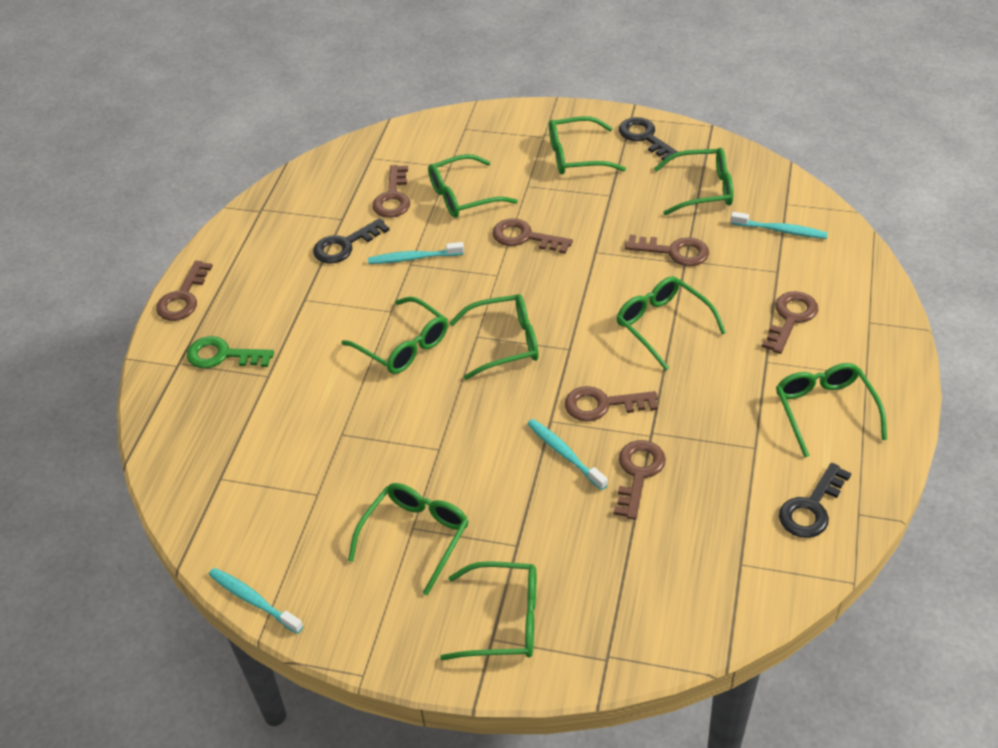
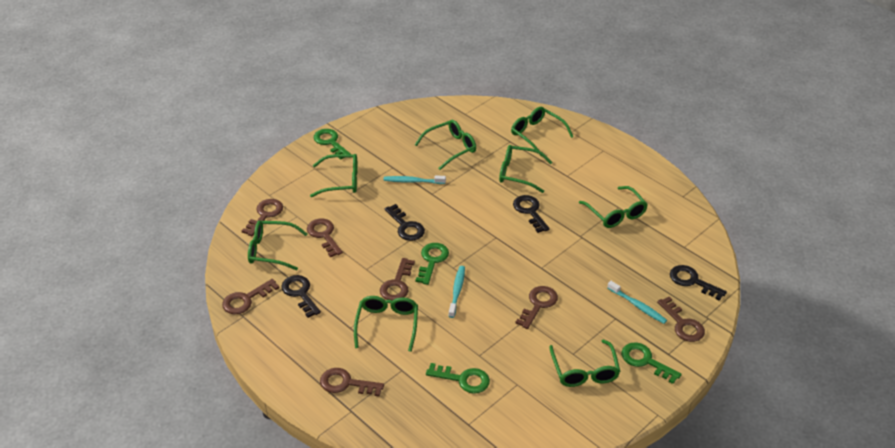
black key: 3 -> 4
green glasses: 9 -> 8
green key: 1 -> 4
turquoise toothbrush: 4 -> 3

